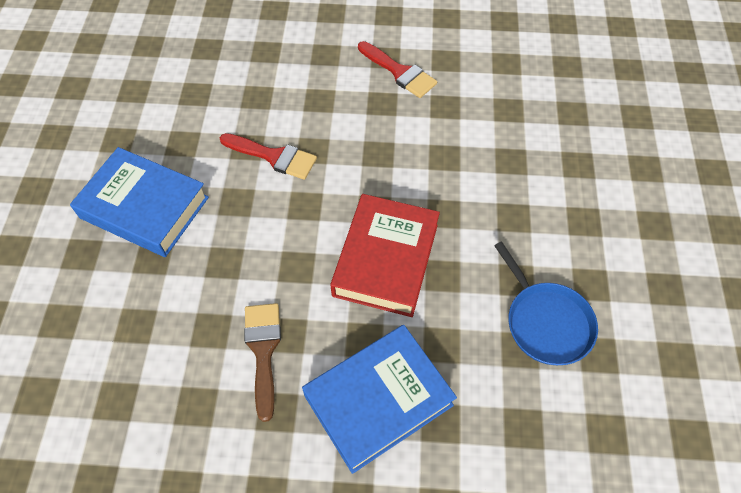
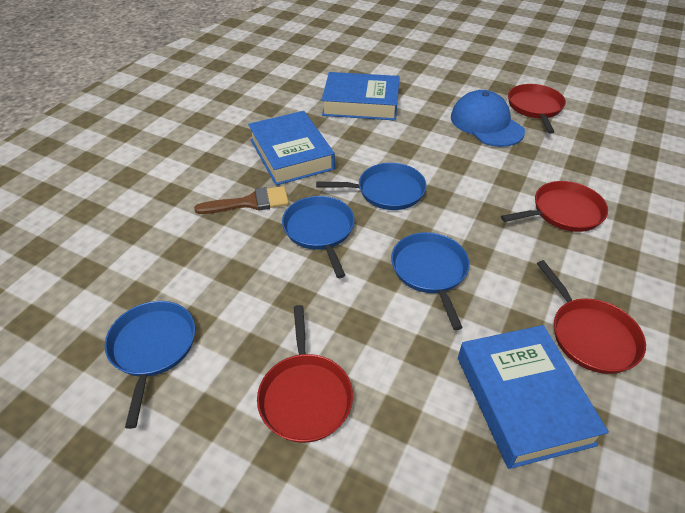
blue book: 2 -> 3
blue cap: 0 -> 1
blue pan: 1 -> 4
red book: 1 -> 0
red brush: 2 -> 0
red pan: 0 -> 4

